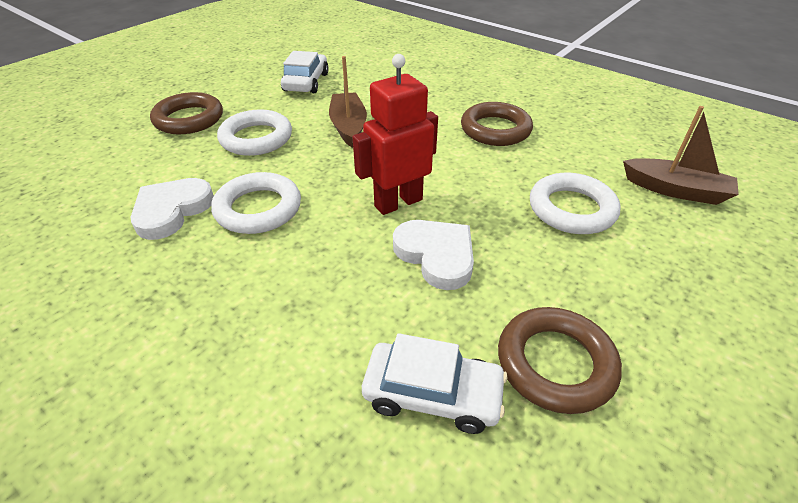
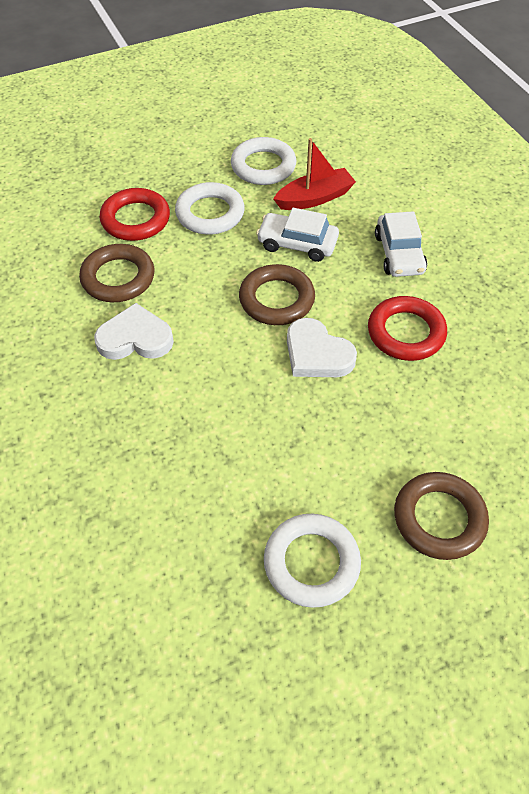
brown boat: 2 -> 0
red boat: 0 -> 1
red ring: 0 -> 2
red robot: 1 -> 0

